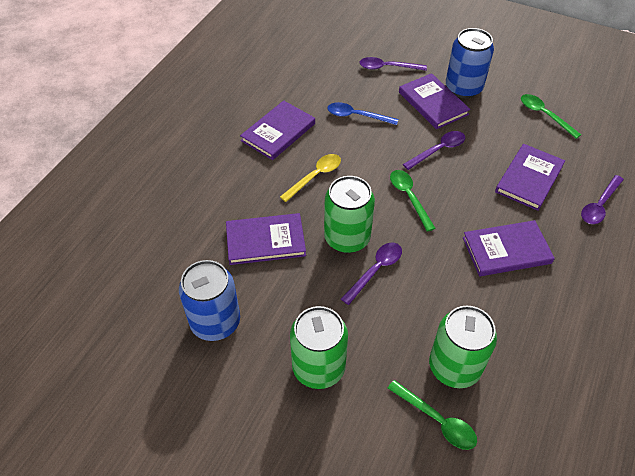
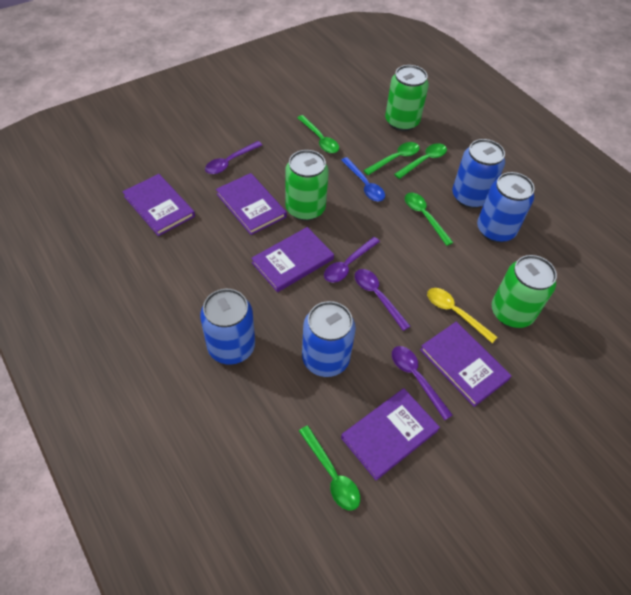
blue can: 2 -> 4
green spoon: 3 -> 5

